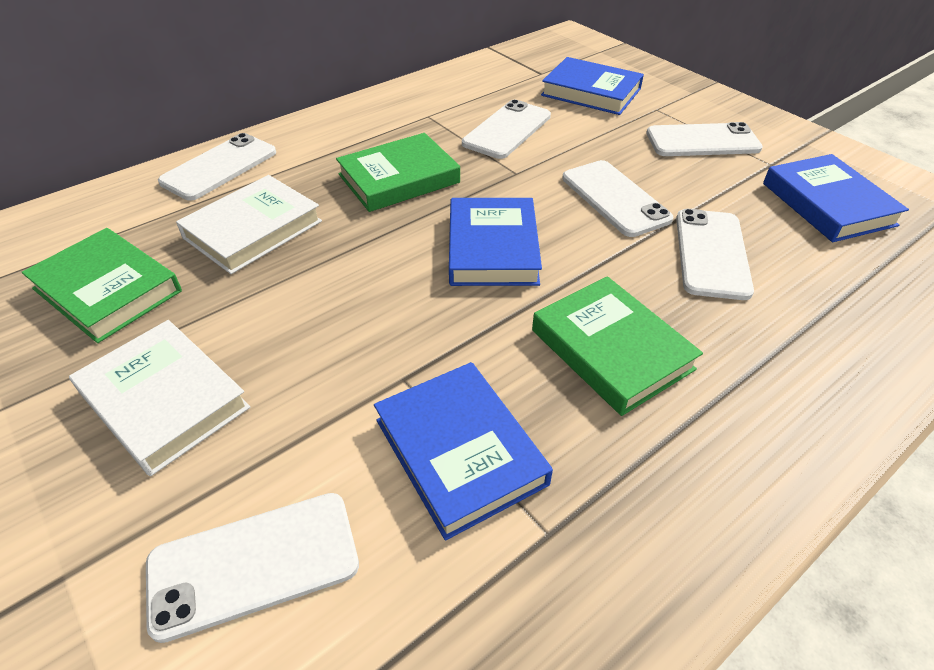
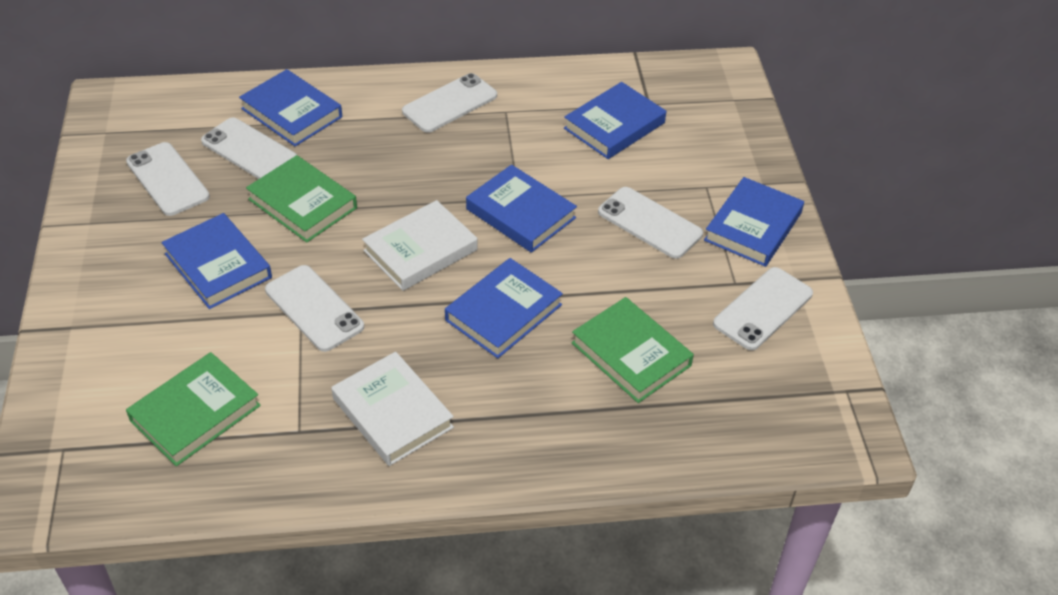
blue book: 4 -> 6

